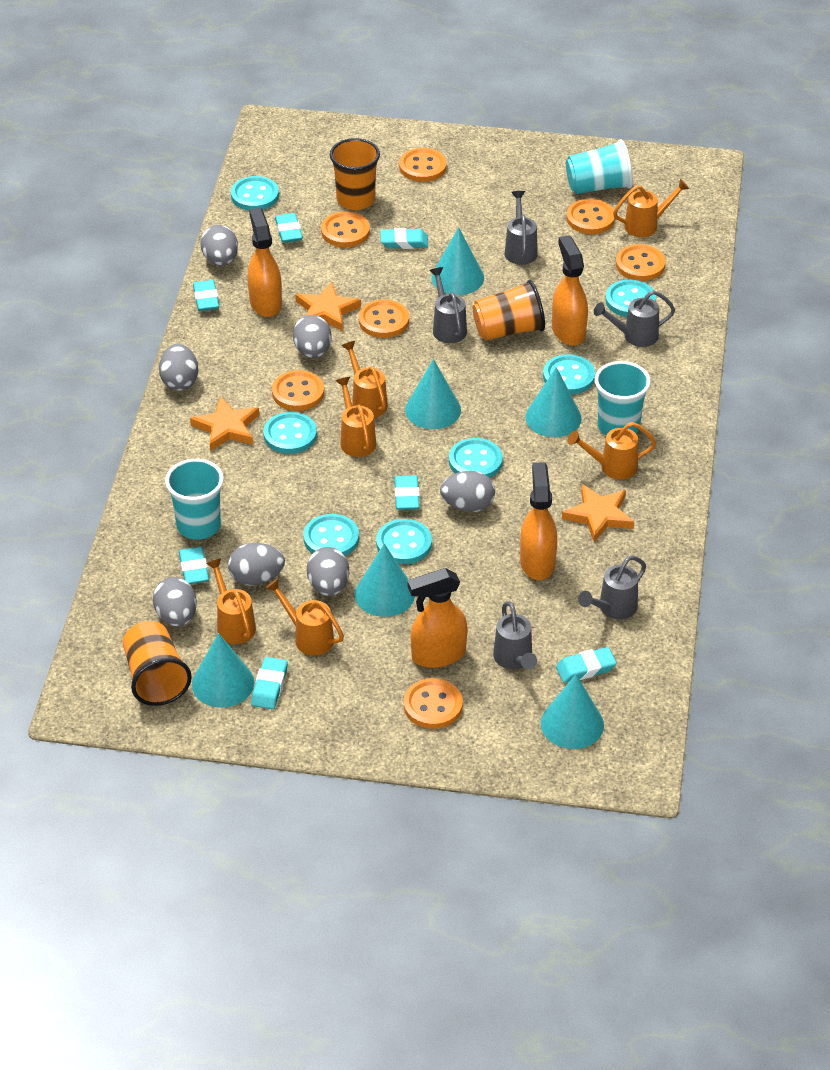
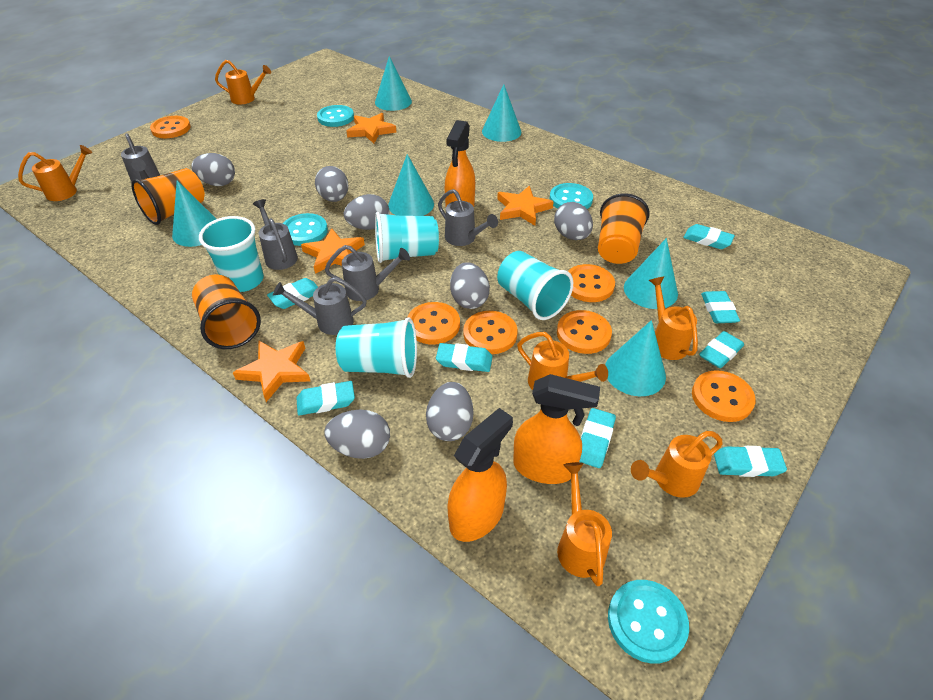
orange button: 7 -> 6
orange spray bottle: 4 -> 3
orange star: 3 -> 4
turquoise button: 7 -> 4
turquoise cup: 3 -> 4
turquoise eraser: 7 -> 8

